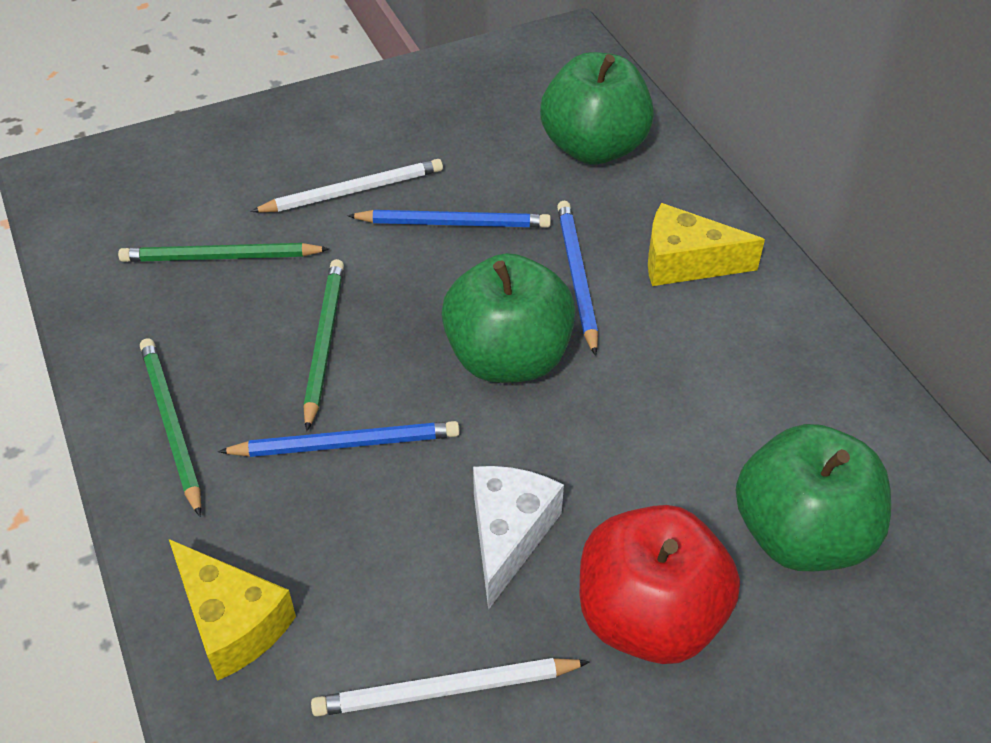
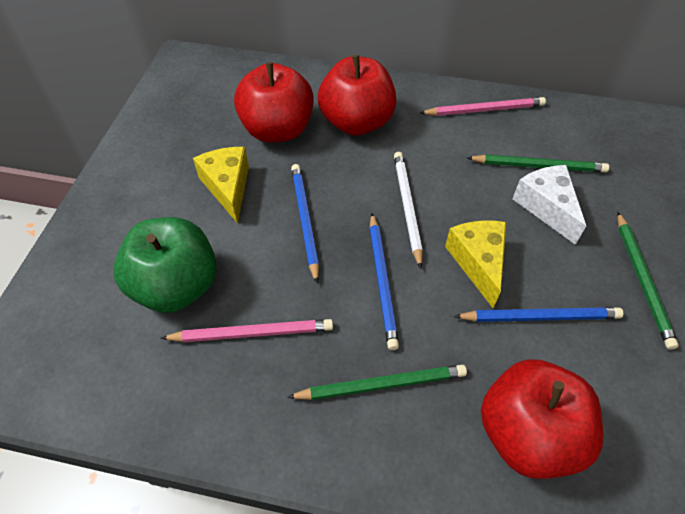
green apple: 3 -> 1
pink pencil: 0 -> 2
red apple: 1 -> 3
white pencil: 2 -> 1

